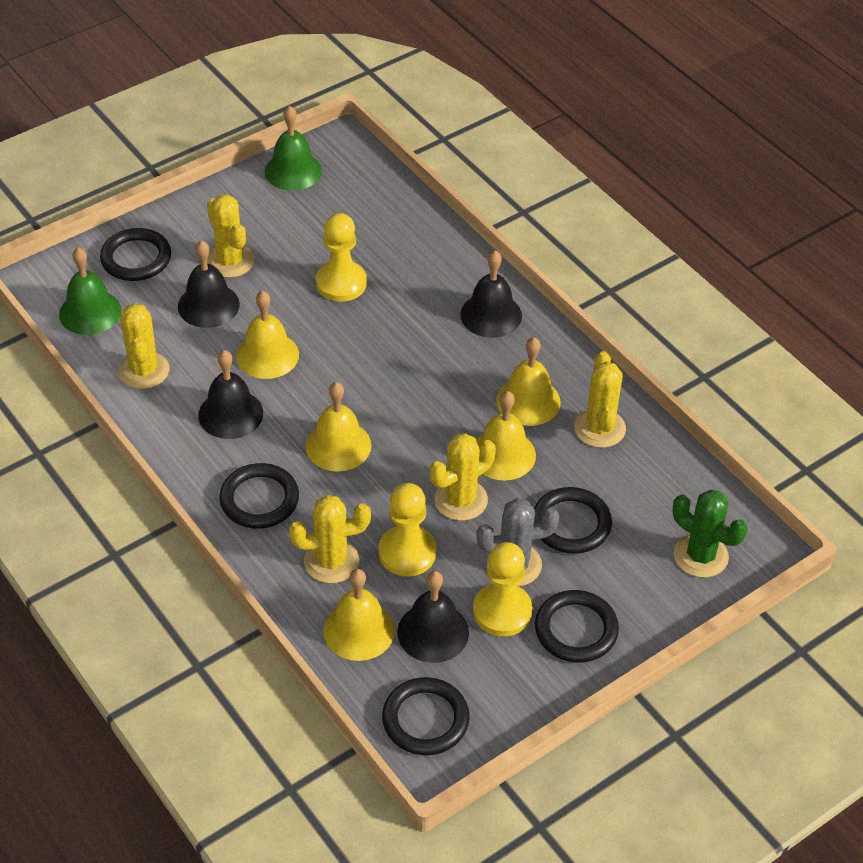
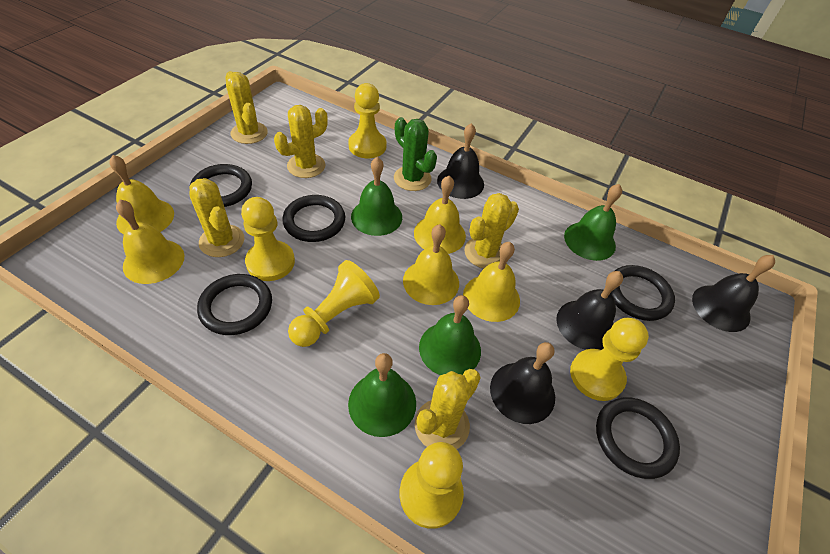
green bell: 2 -> 4
grey cactus: 1 -> 0
yellow pawn: 3 -> 5

